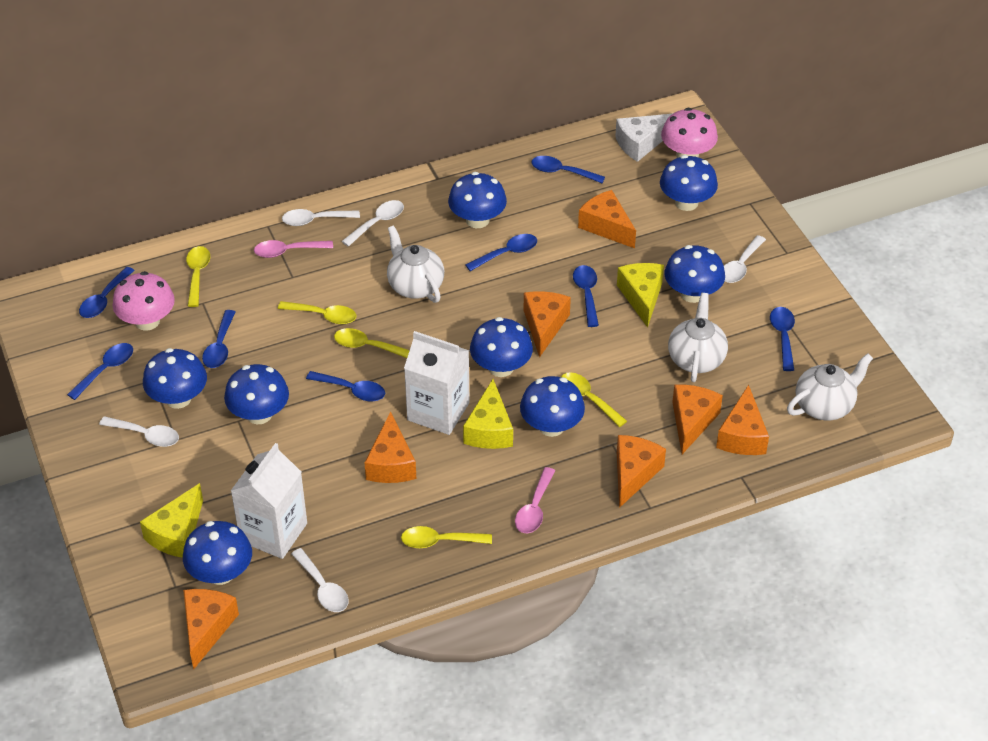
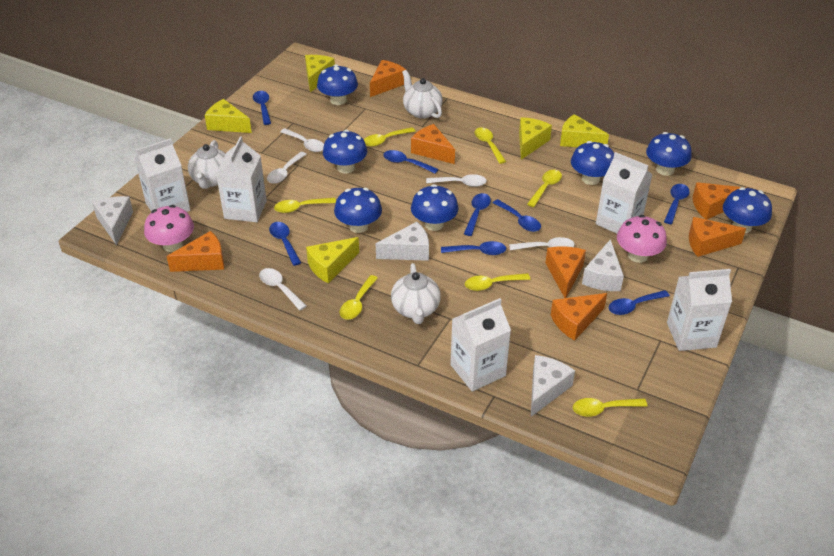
blue mushroom: 8 -> 7
pink spoon: 2 -> 0
white carton: 2 -> 5
white cheese: 1 -> 4
yellow cheese: 3 -> 5
yellow spoon: 5 -> 7

